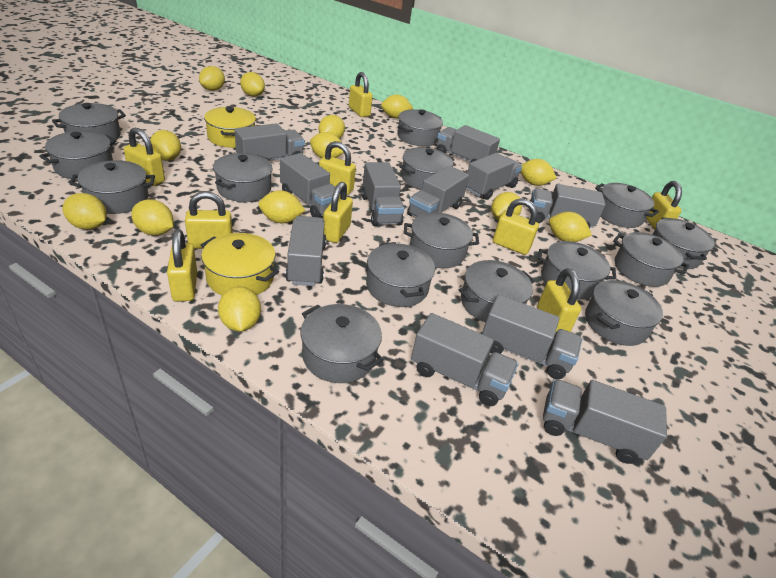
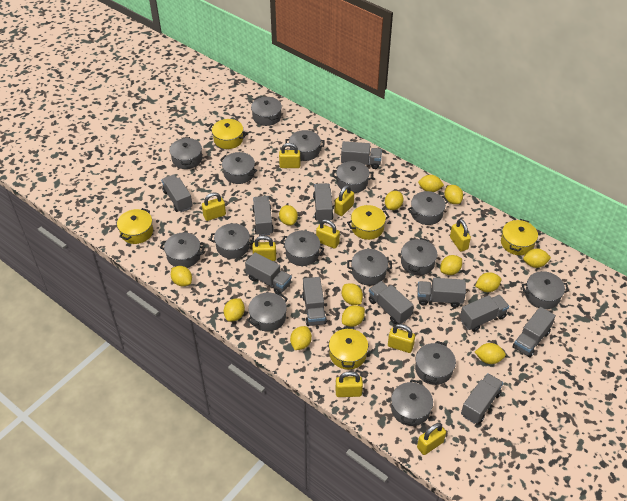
yellow pot: 2 -> 5

